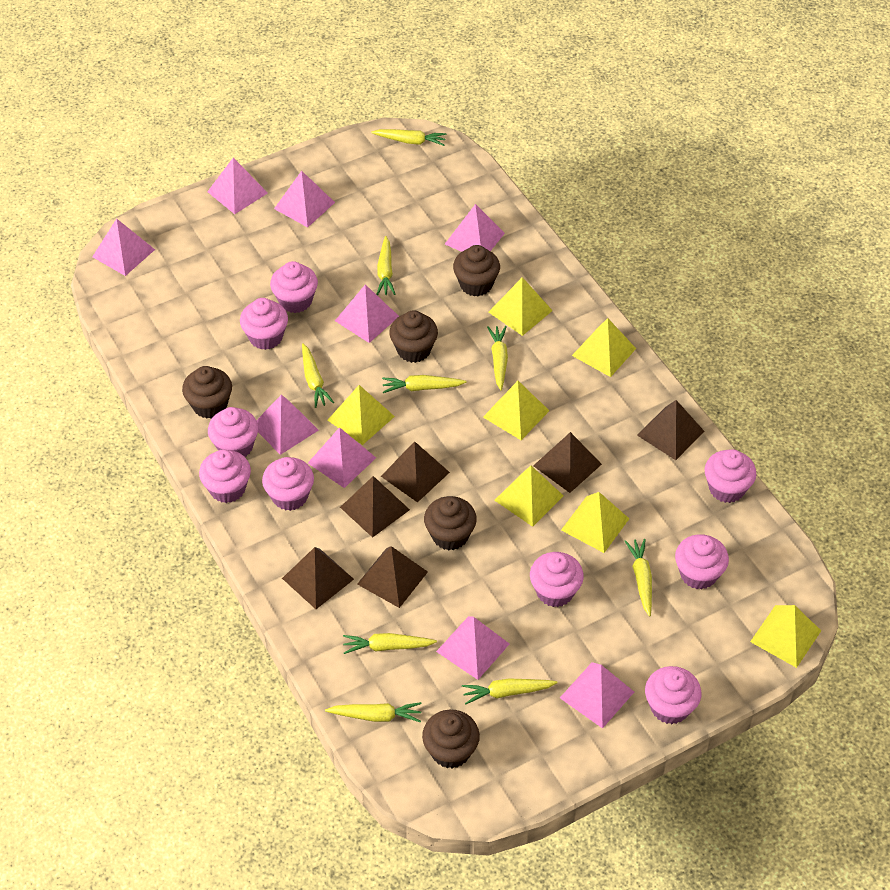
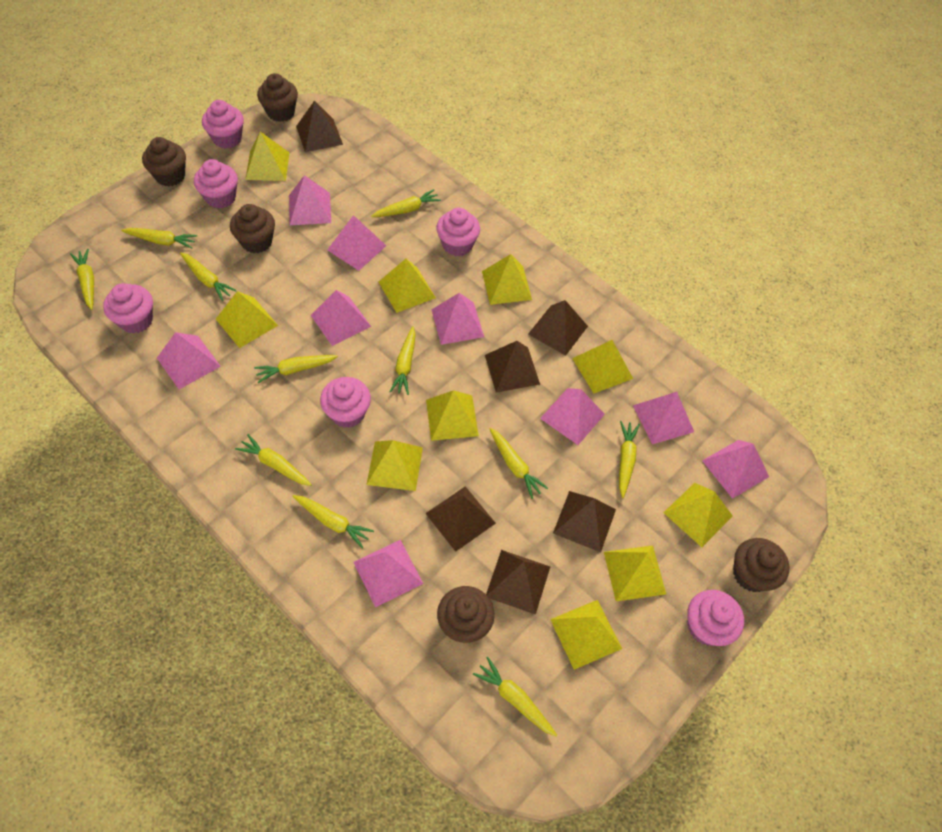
pink cupcake: 9 -> 6
yellow carrot: 9 -> 11
yellow pyramid: 7 -> 10

